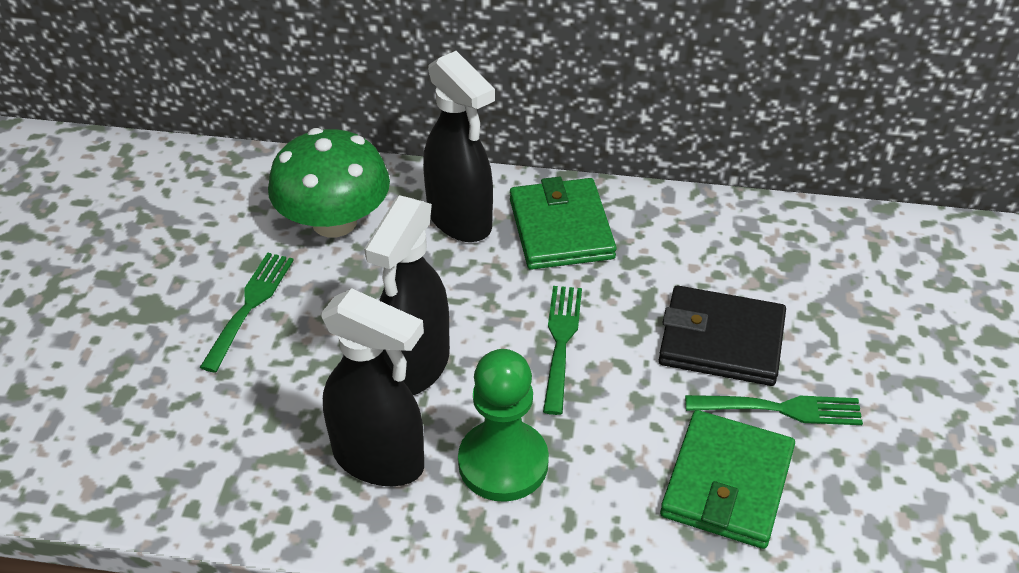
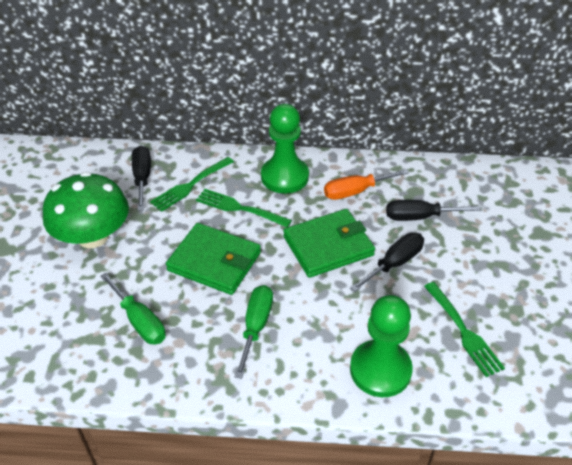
black screwdriver: 0 -> 3
black spray bottle: 3 -> 0
black wallet: 1 -> 0
green pawn: 1 -> 2
green screwdriver: 0 -> 2
orange screwdriver: 0 -> 1

